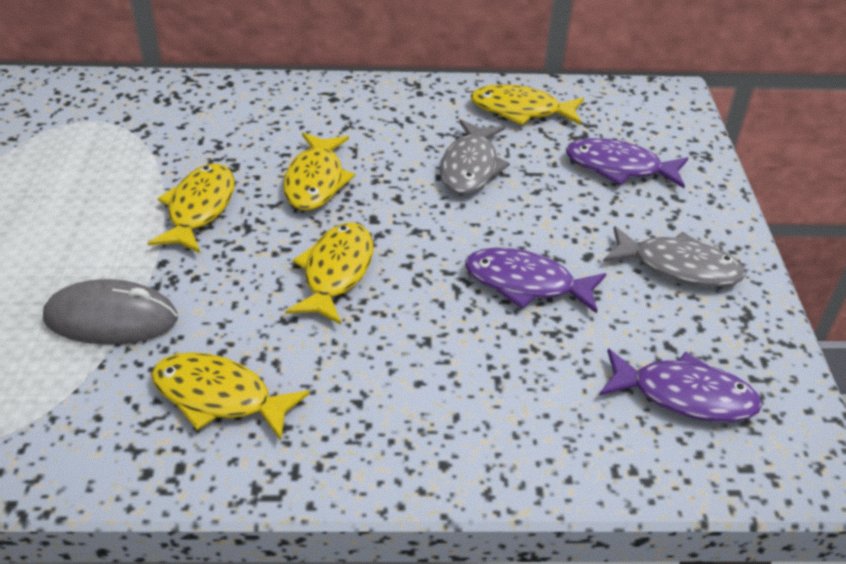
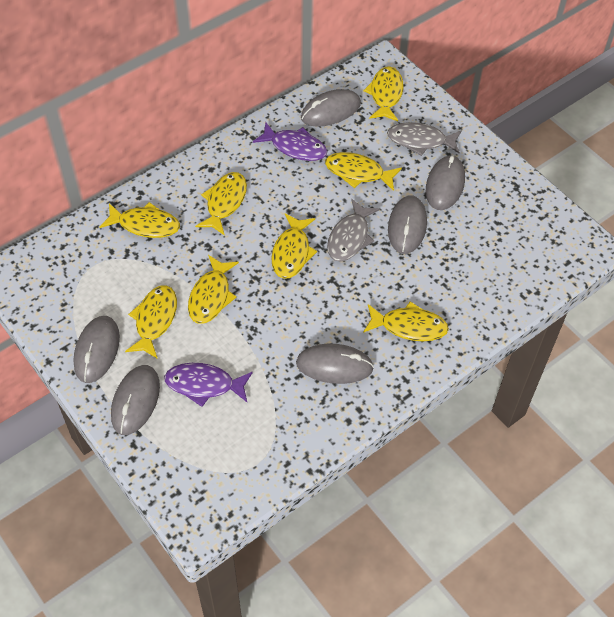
grey mouse: 1 -> 6
purple fish: 3 -> 2
yellow fish: 5 -> 8

